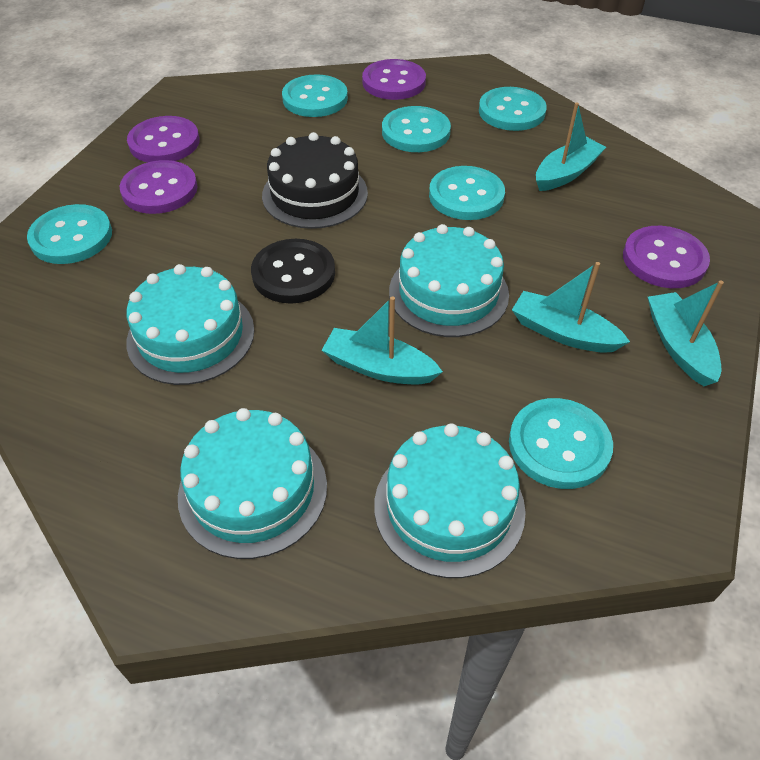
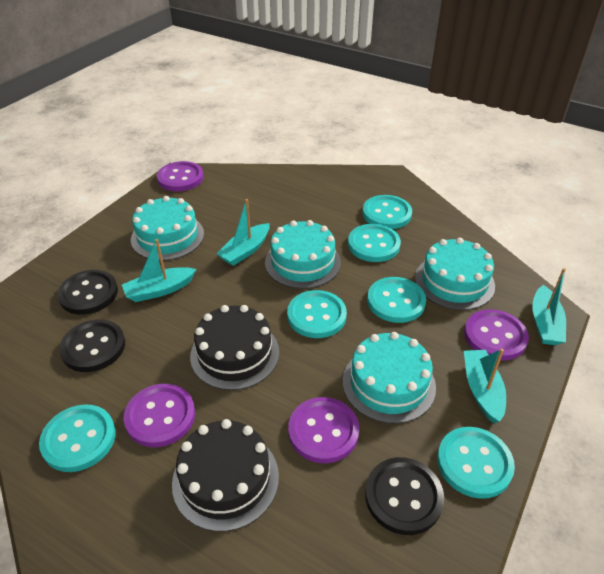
black button: 1 -> 3
black cake: 1 -> 2

